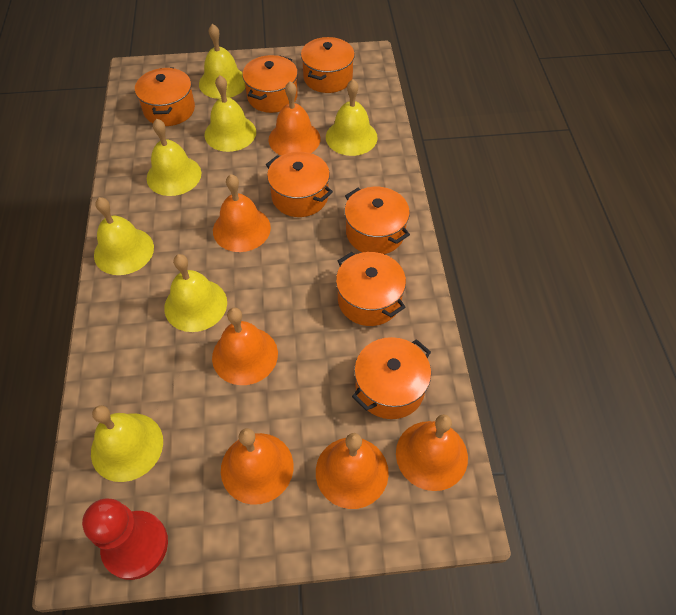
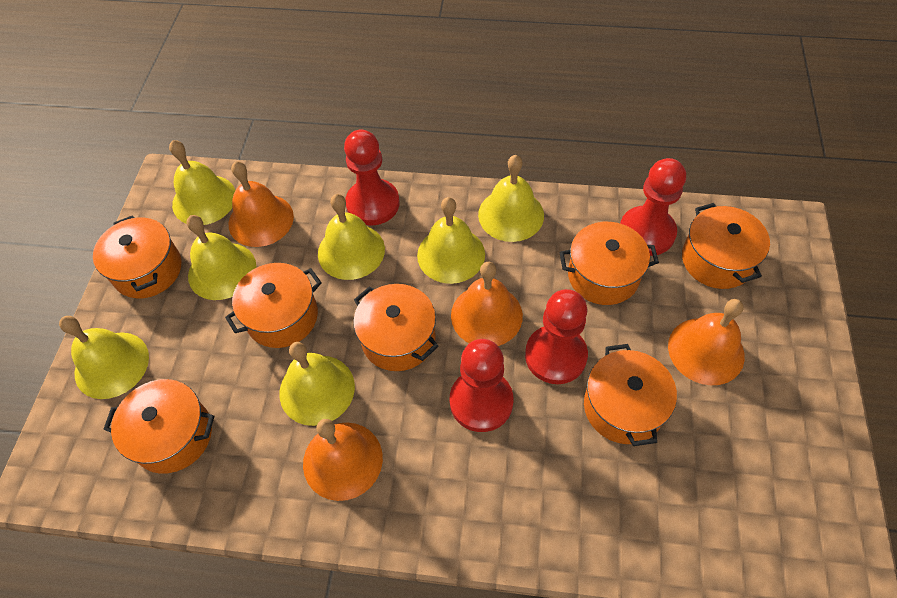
orange bell: 6 -> 4
red pawn: 1 -> 4

